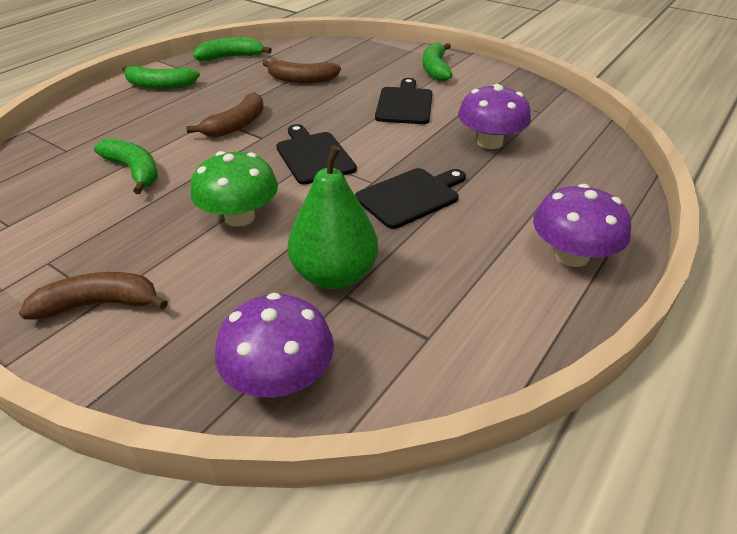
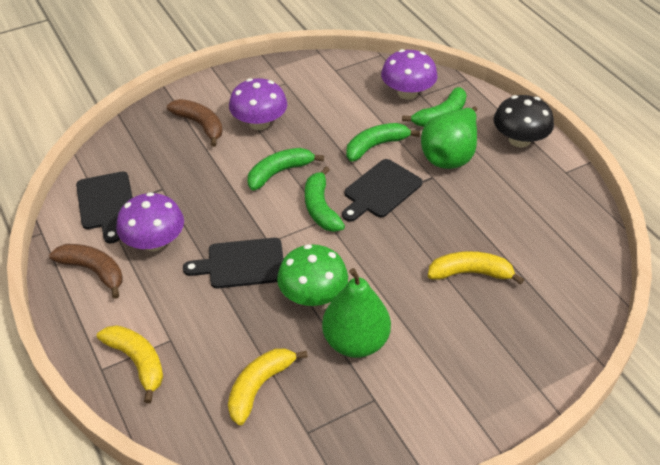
black mushroom: 0 -> 1
brown banana: 3 -> 2
green pear: 1 -> 2
yellow banana: 0 -> 3

